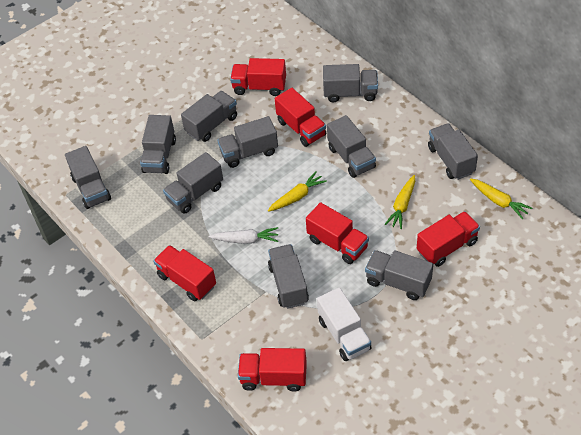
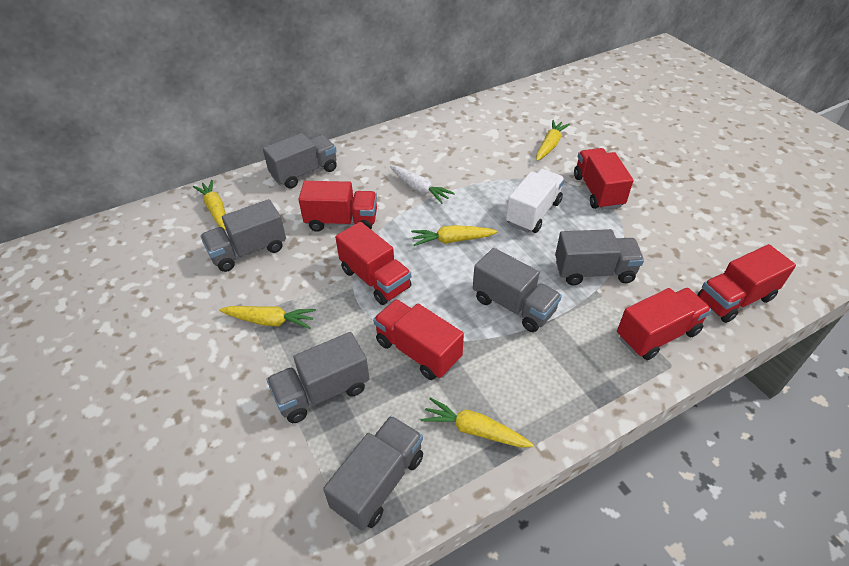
grey truck: 10 -> 6
yellow carrot: 3 -> 5

